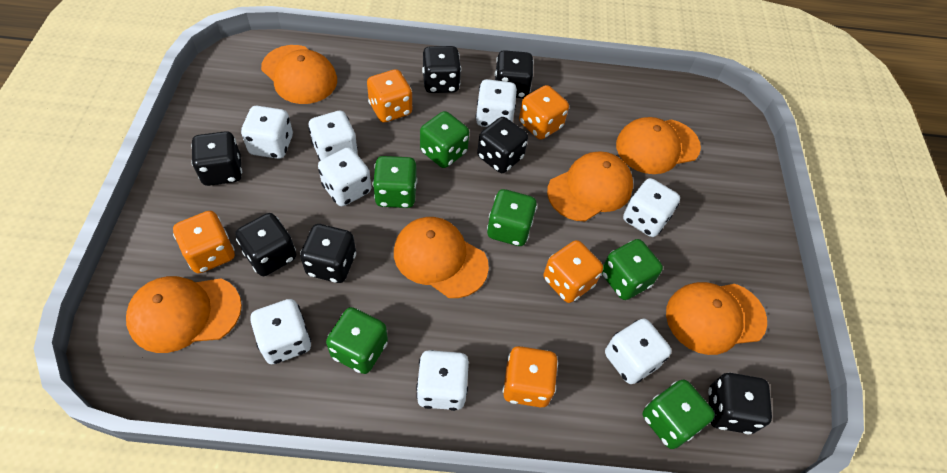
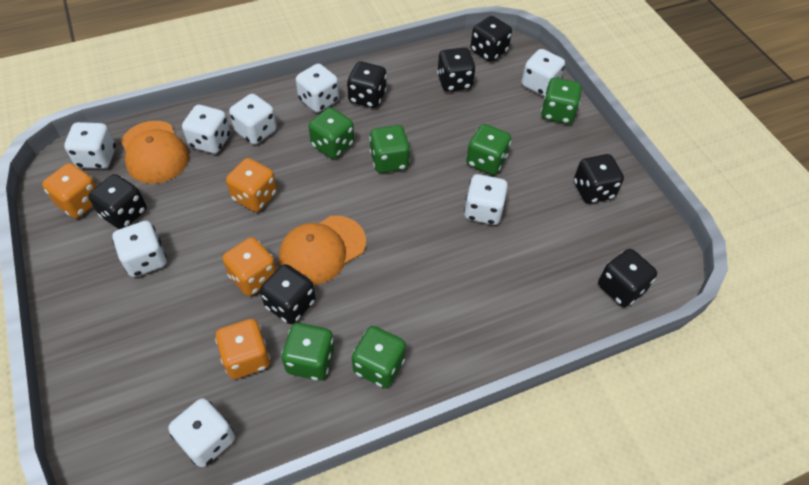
orange cap: 6 -> 2
orange dice: 5 -> 4

